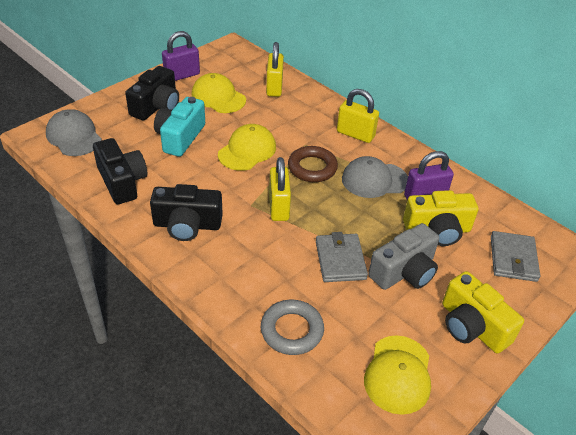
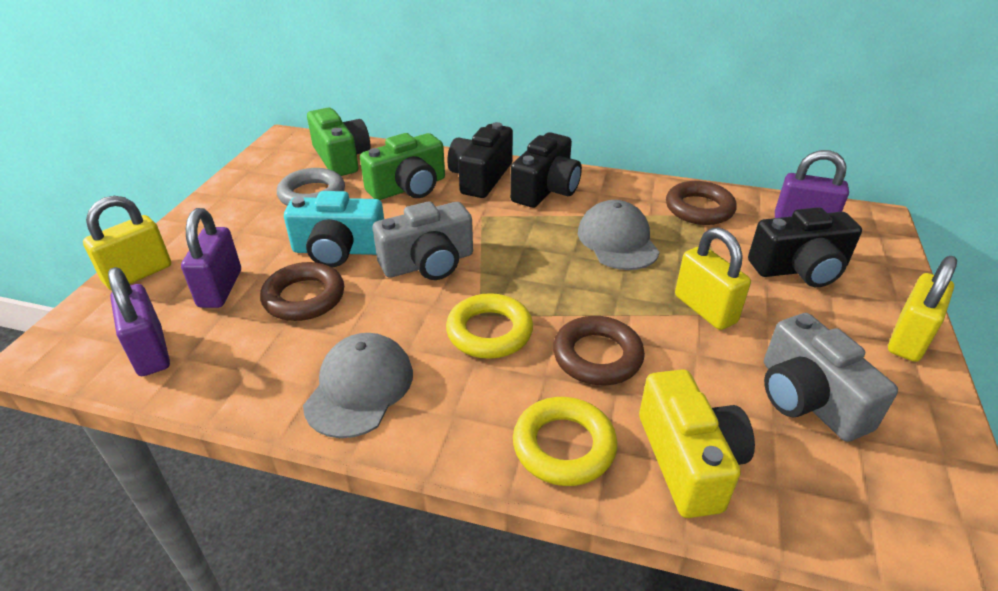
brown ring: 1 -> 3
green camera: 0 -> 2
grey camera: 1 -> 2
grey wallet: 2 -> 0
purple padlock: 2 -> 3
yellow camera: 2 -> 1
yellow cap: 3 -> 0
yellow ring: 0 -> 2

